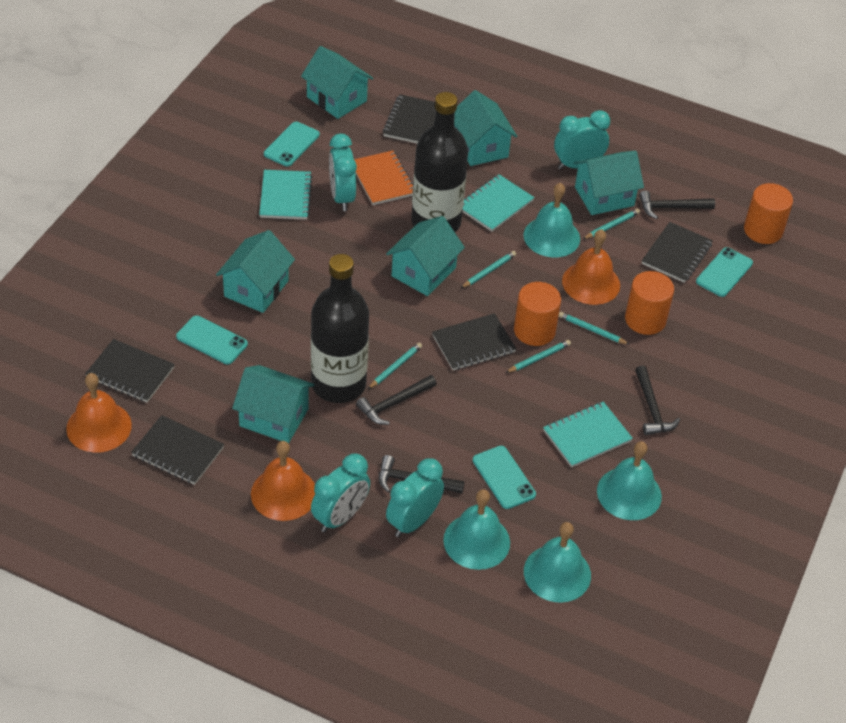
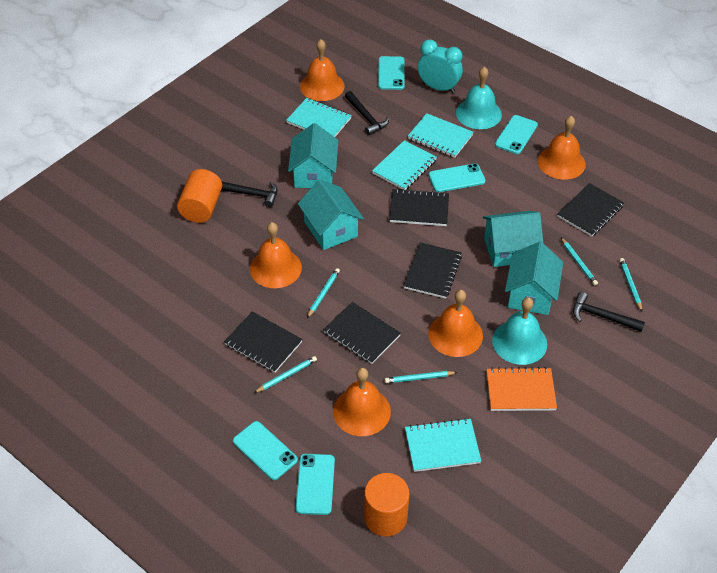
black bottle: 2 -> 0
black hammer: 4 -> 3
orange bell: 3 -> 5
orange cylinder: 3 -> 2
turquoise bell: 4 -> 2
turquoise clock: 4 -> 1
turquoise house: 6 -> 4
turquoise notebook: 3 -> 4
turquoise phone: 4 -> 5

